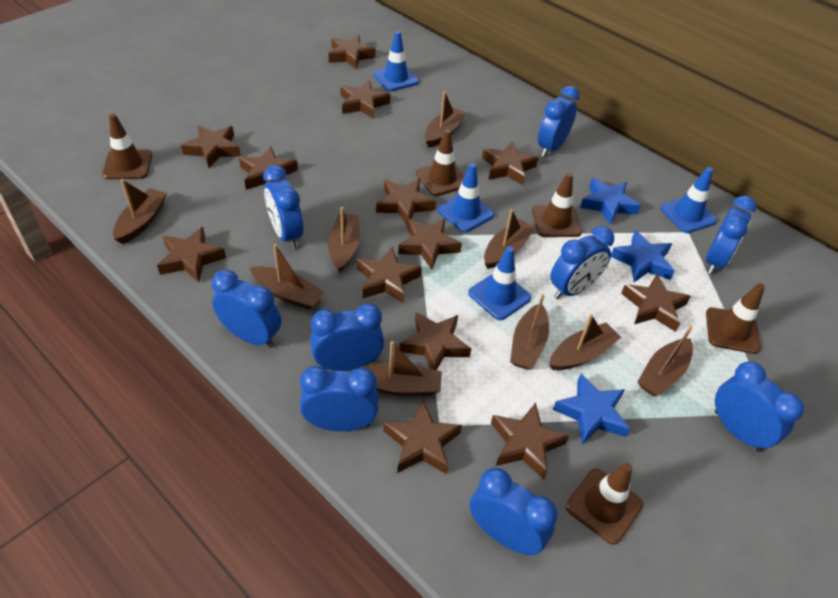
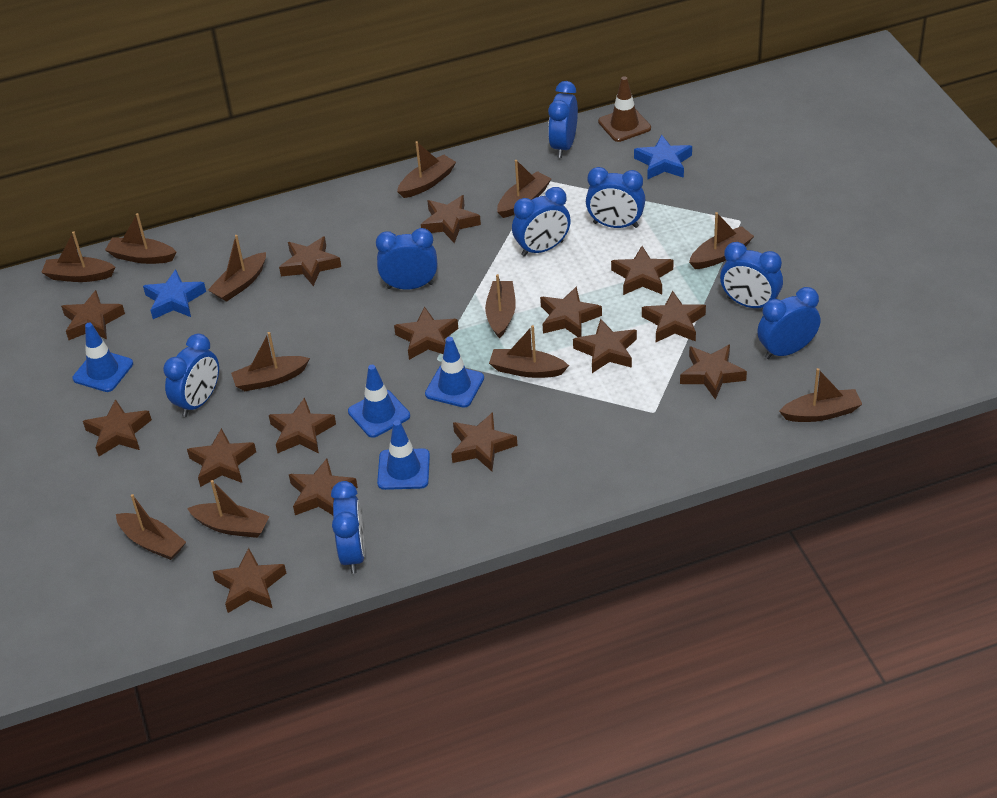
blue clock: 9 -> 8
blue star: 3 -> 2
brown boat: 9 -> 12
brown star: 13 -> 15
brown traffic cone: 5 -> 1

